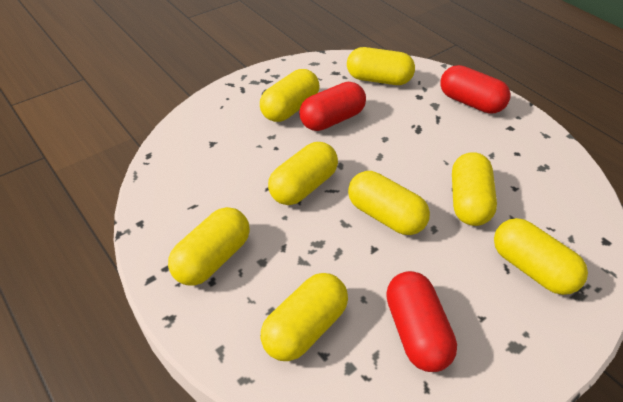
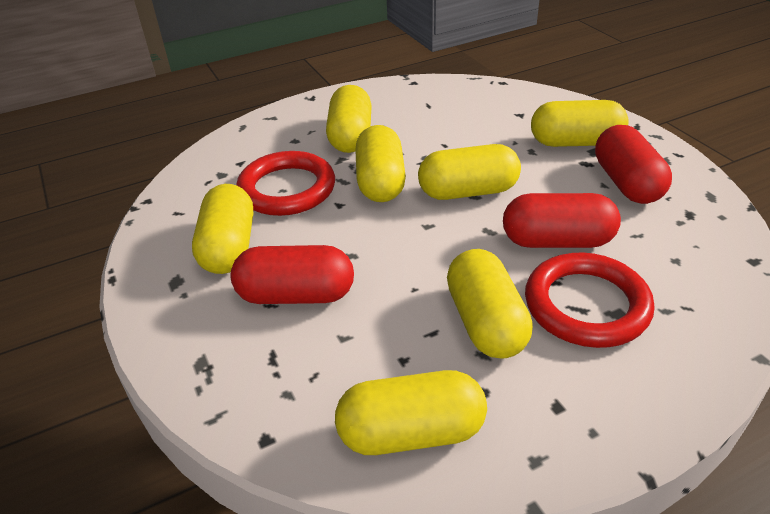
red ring: 0 -> 2
yellow capsule: 8 -> 7

